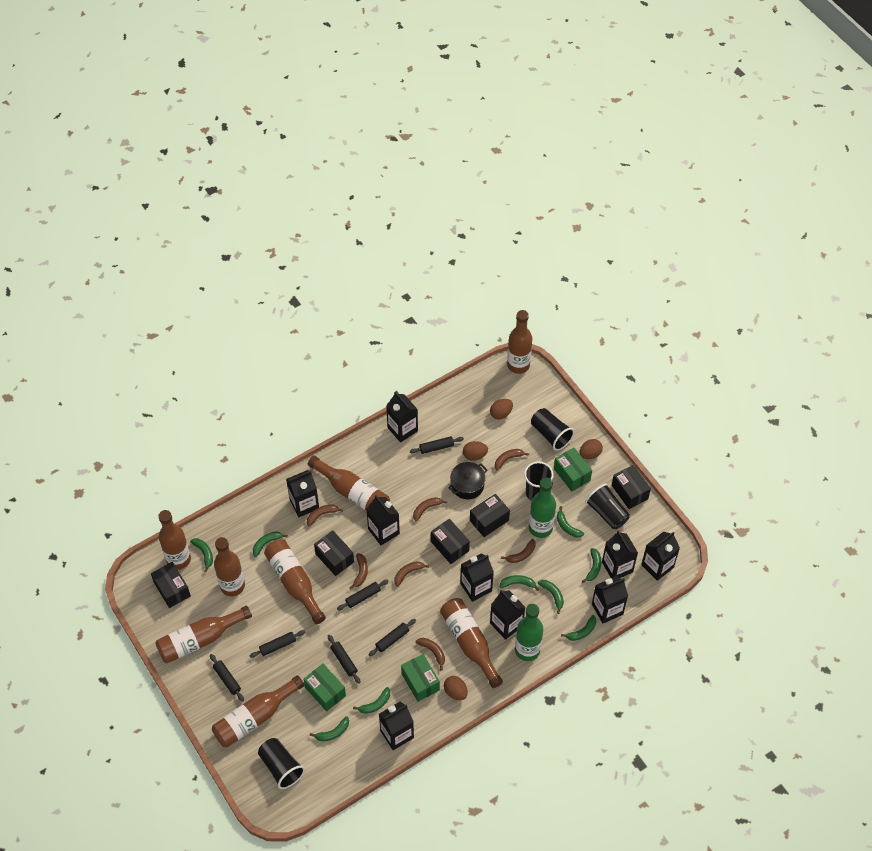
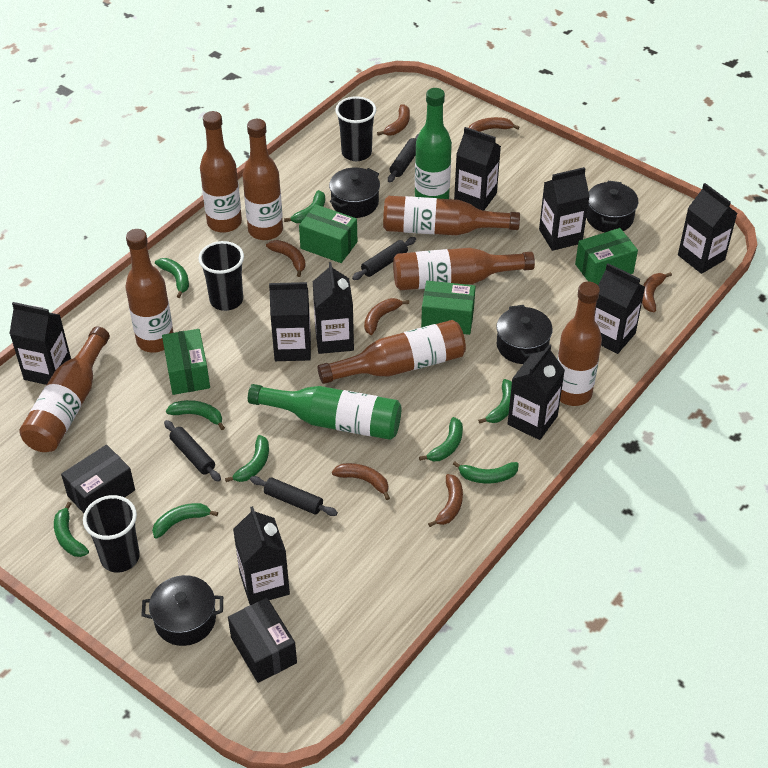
black box: 5 -> 2
black cup: 4 -> 3
black pot: 1 -> 4
black rolling pin: 6 -> 4
brown egg: 4 -> 0
green box: 3 -> 4

